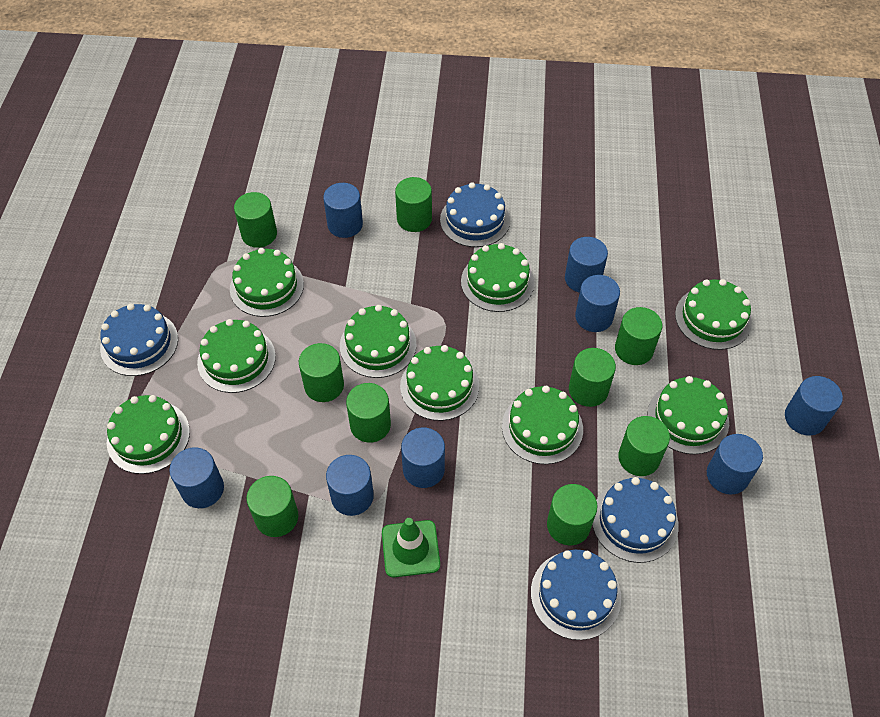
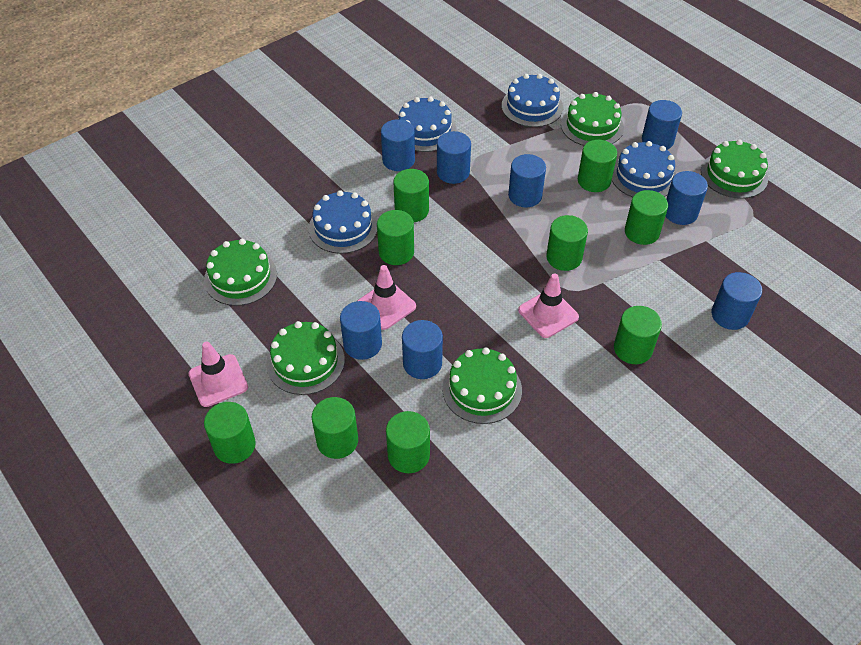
green cake: 9 -> 5
green traffic cone: 1 -> 0
pink traffic cone: 0 -> 3

